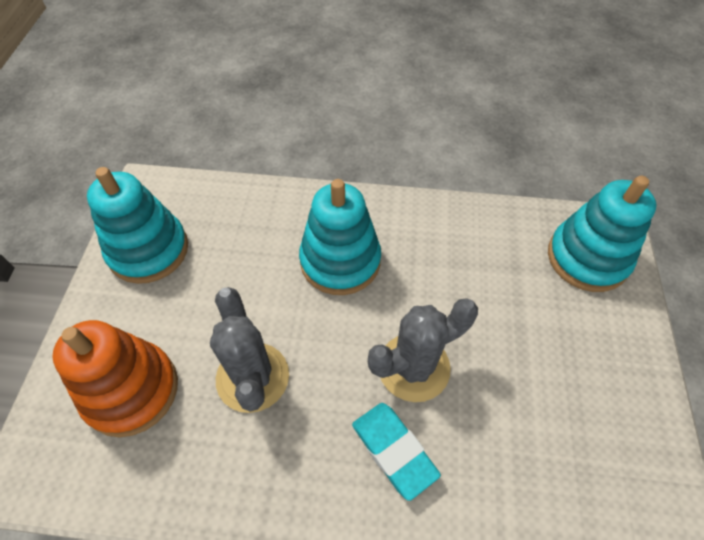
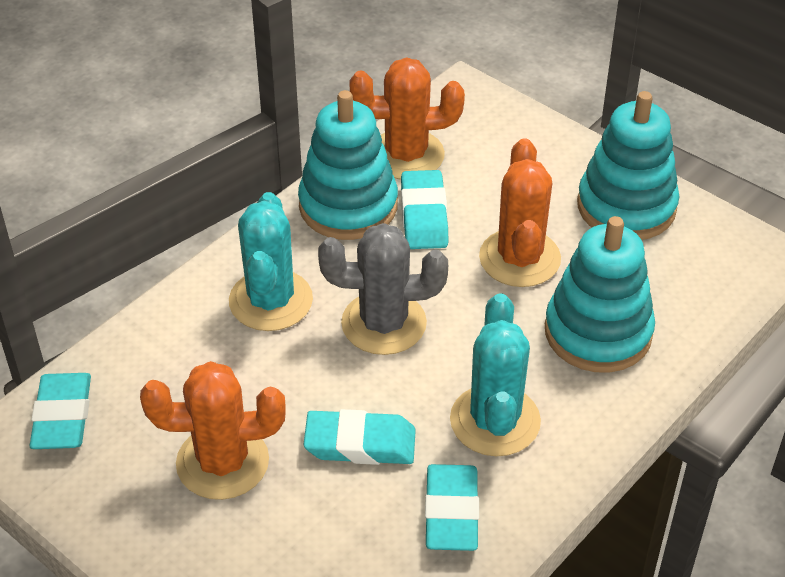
grey cactus: 2 -> 1
orange cactus: 0 -> 3
orange stacking toy: 1 -> 0
turquoise cactus: 0 -> 2
turquoise eraser: 1 -> 4

